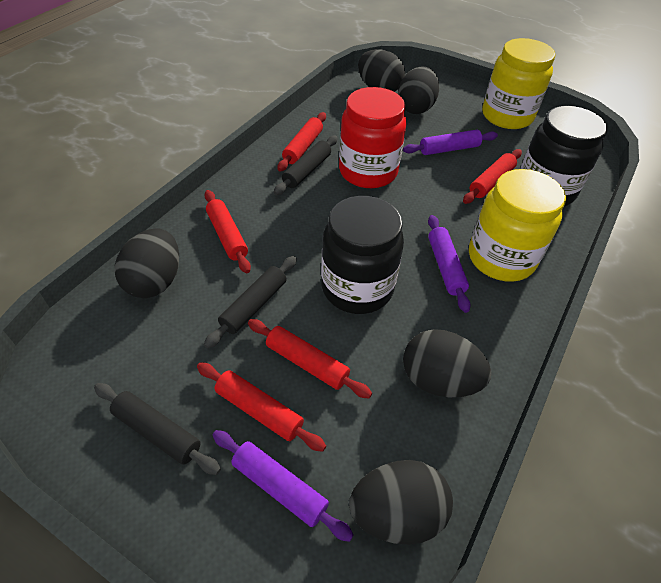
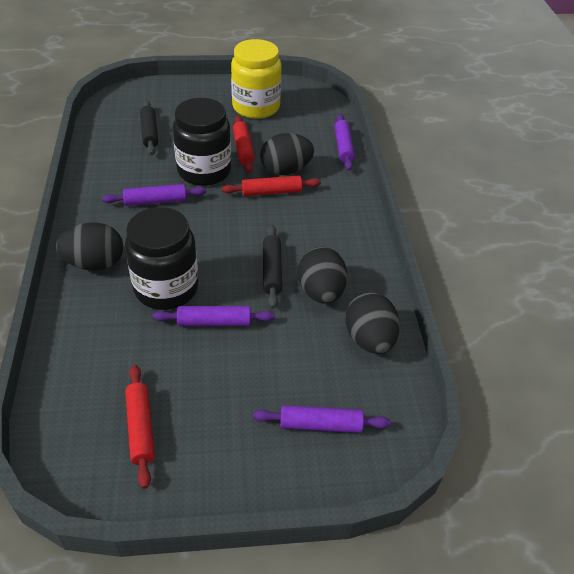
black egg: 5 -> 4
black rolling pin: 3 -> 2
purple rolling pin: 3 -> 4
red jar: 1 -> 0
red rolling pin: 5 -> 3
yellow jar: 2 -> 1

